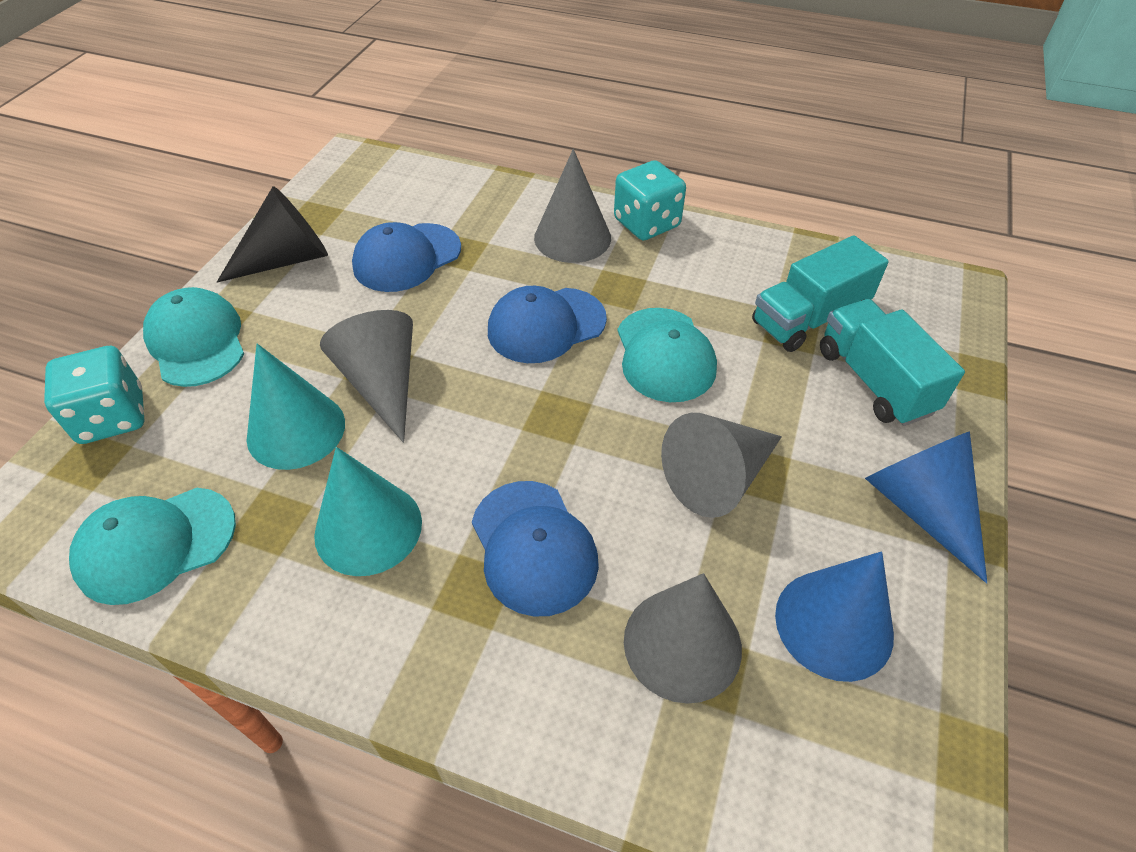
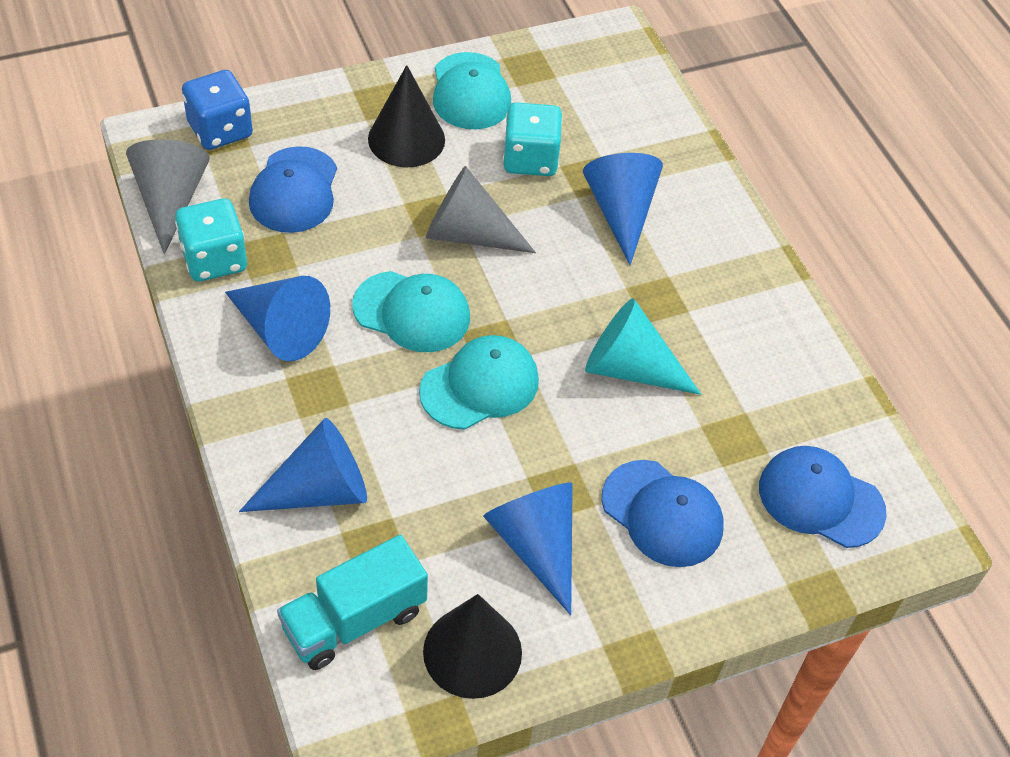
black cone: 1 -> 2
blue cone: 2 -> 4
blue dice: 0 -> 1
grey cone: 4 -> 2
turquoise cone: 2 -> 1
turquoise truck: 2 -> 1

